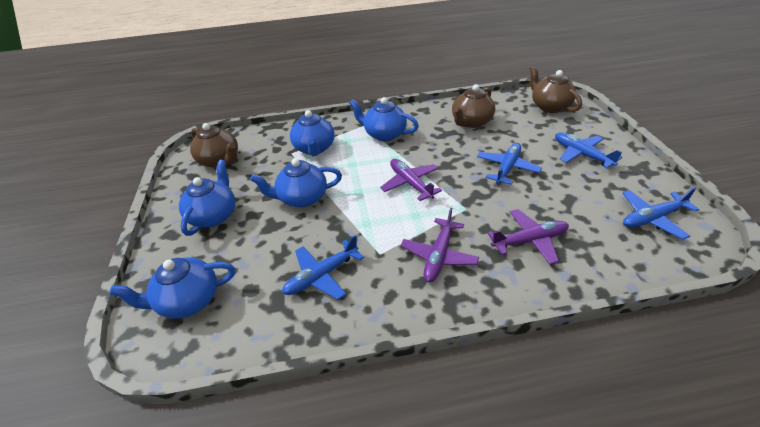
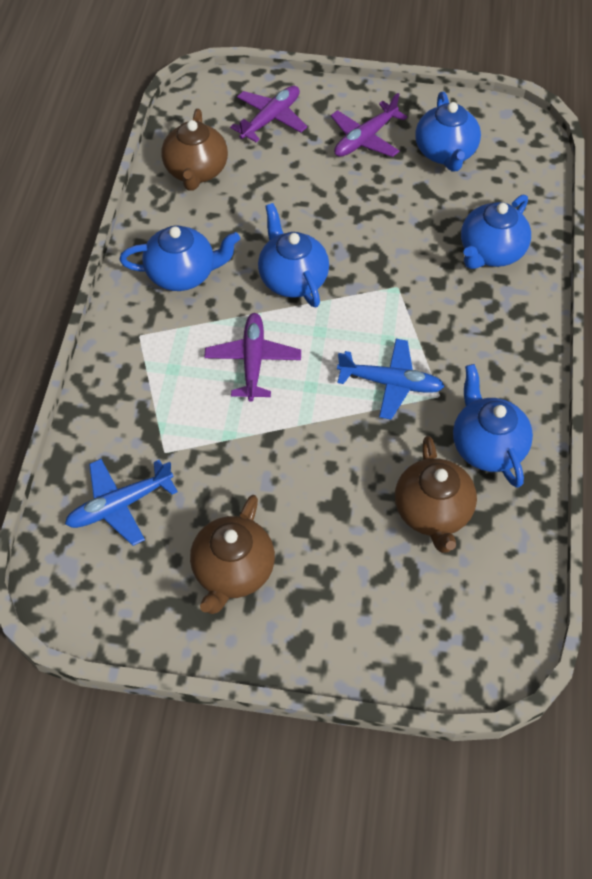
blue plane: 4 -> 2

